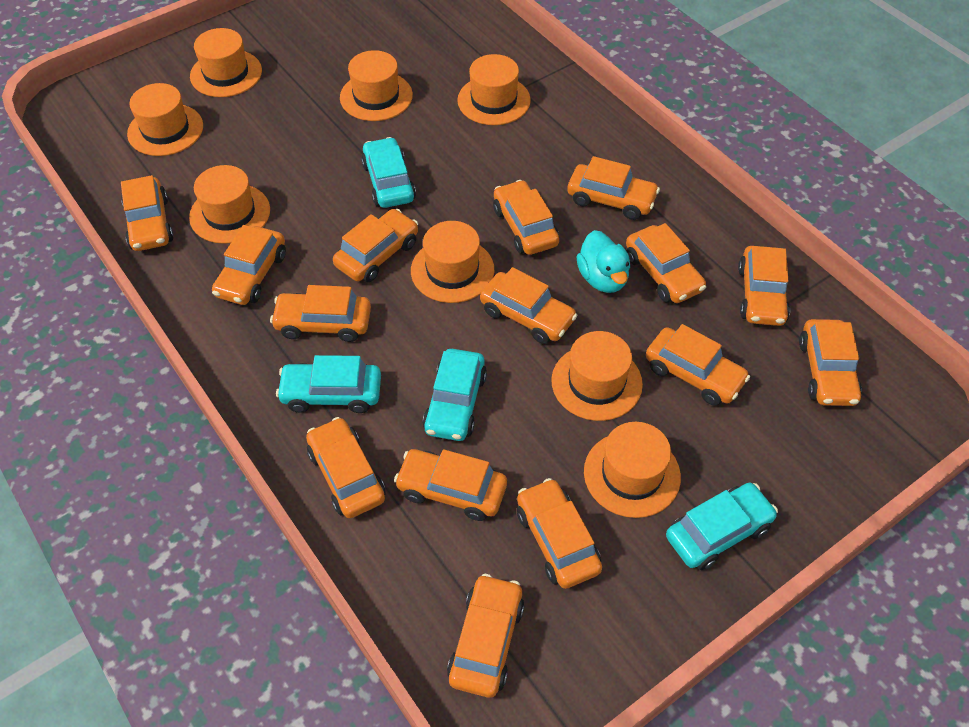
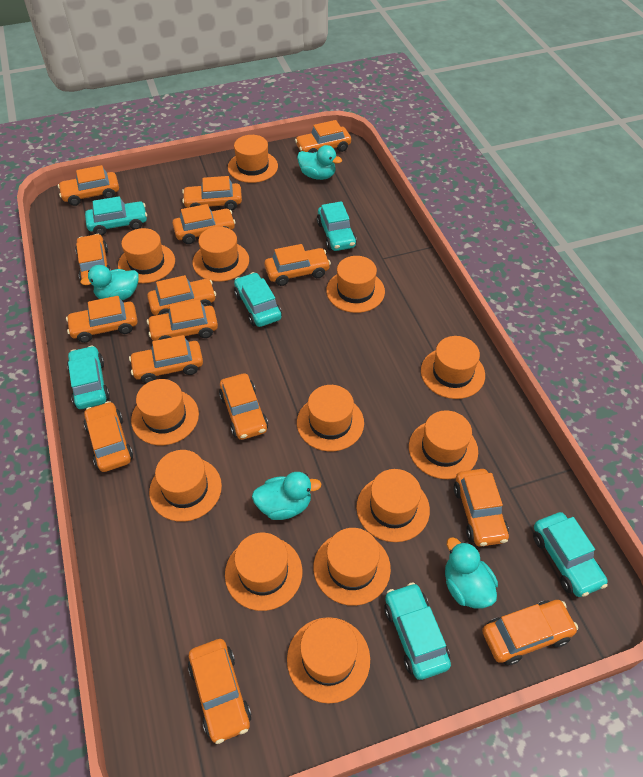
orange hat: 8 -> 13
turquoise car: 4 -> 6
turquoise duck: 1 -> 4

